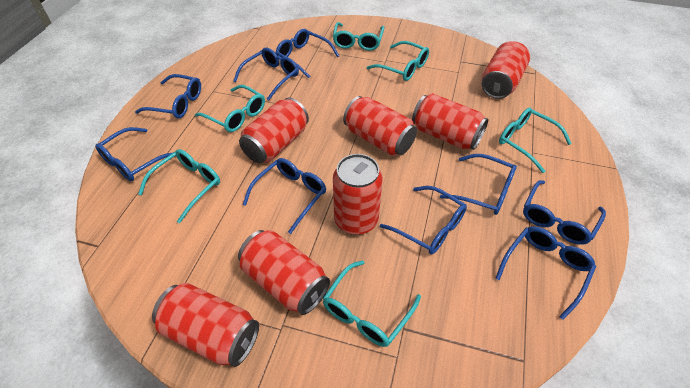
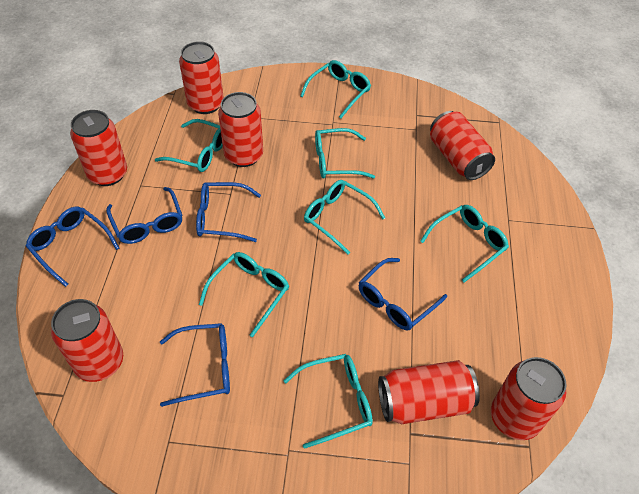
blue glasses: 9 -> 5
turquoise glasses: 6 -> 7

